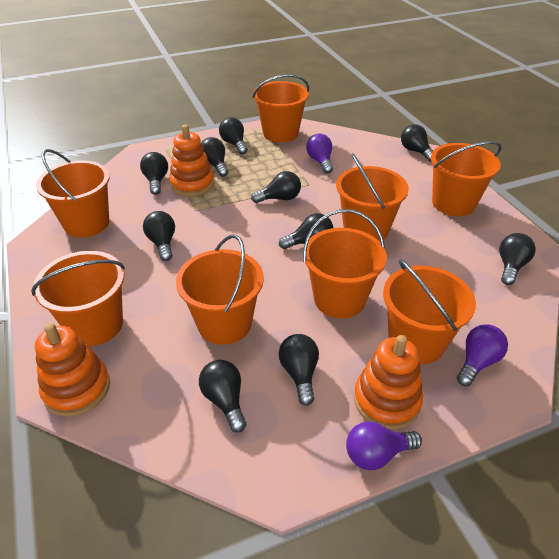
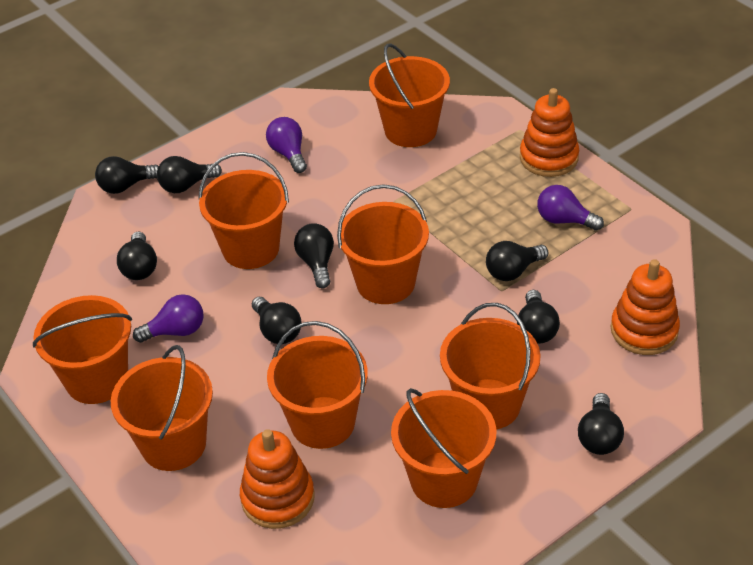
black light bulb: 10 -> 8

